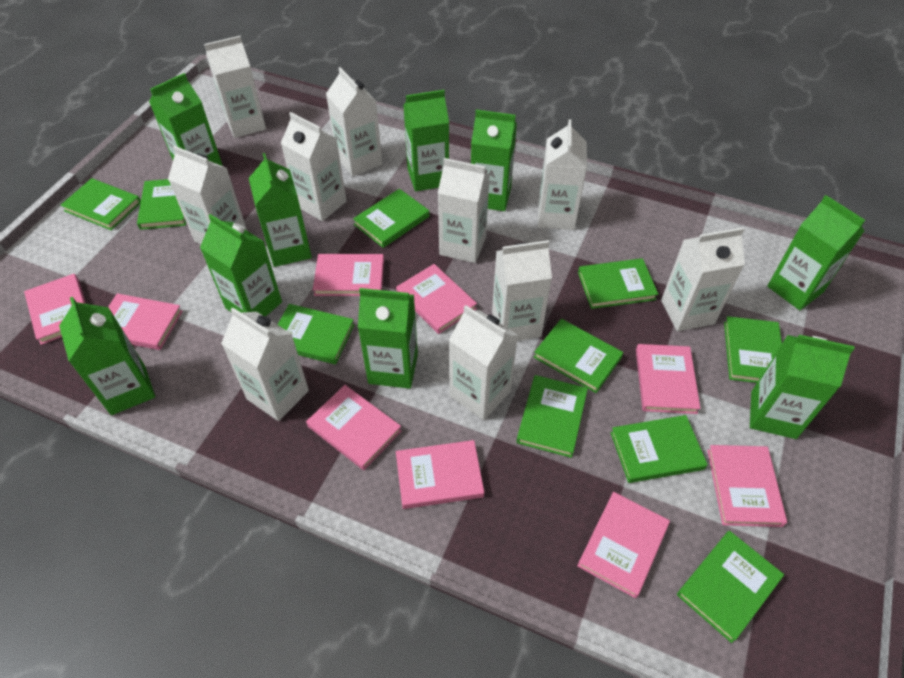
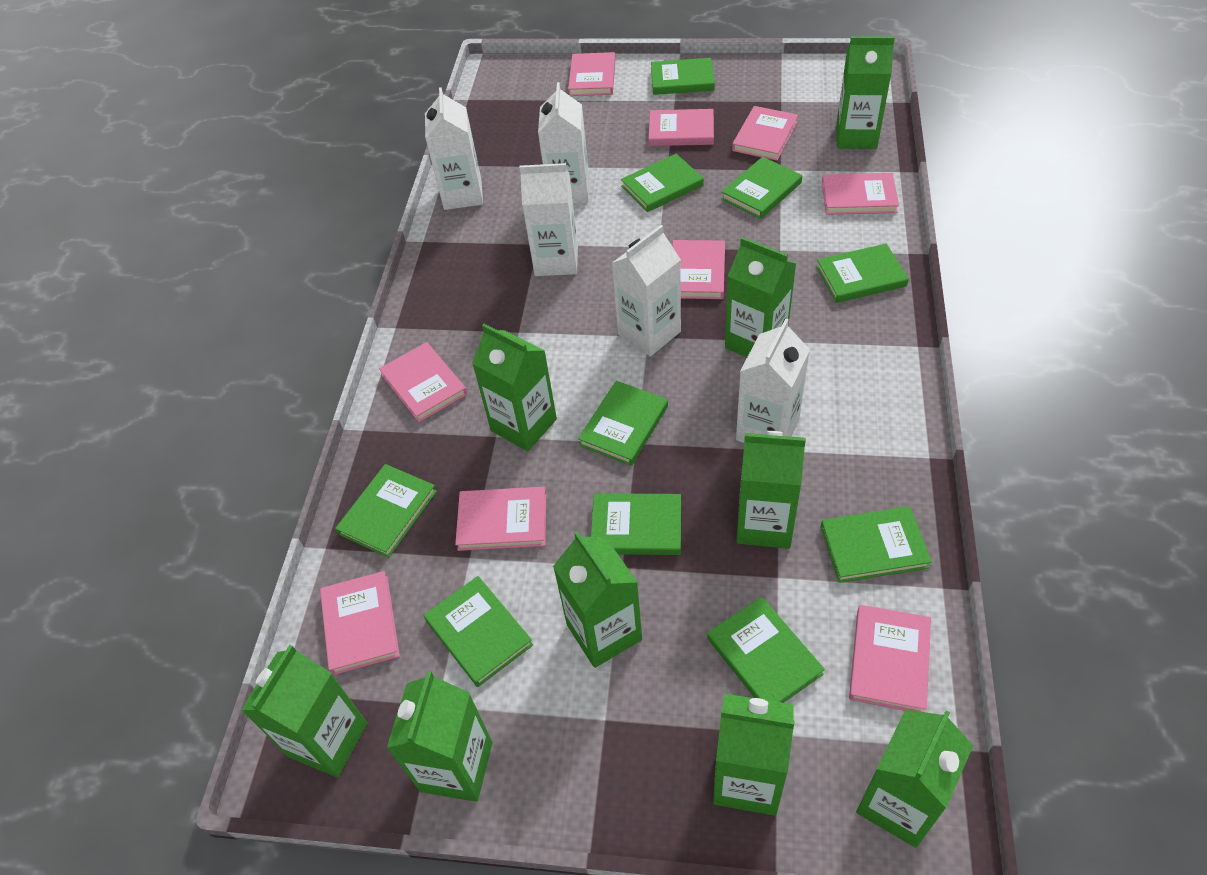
white carton: 10 -> 5

